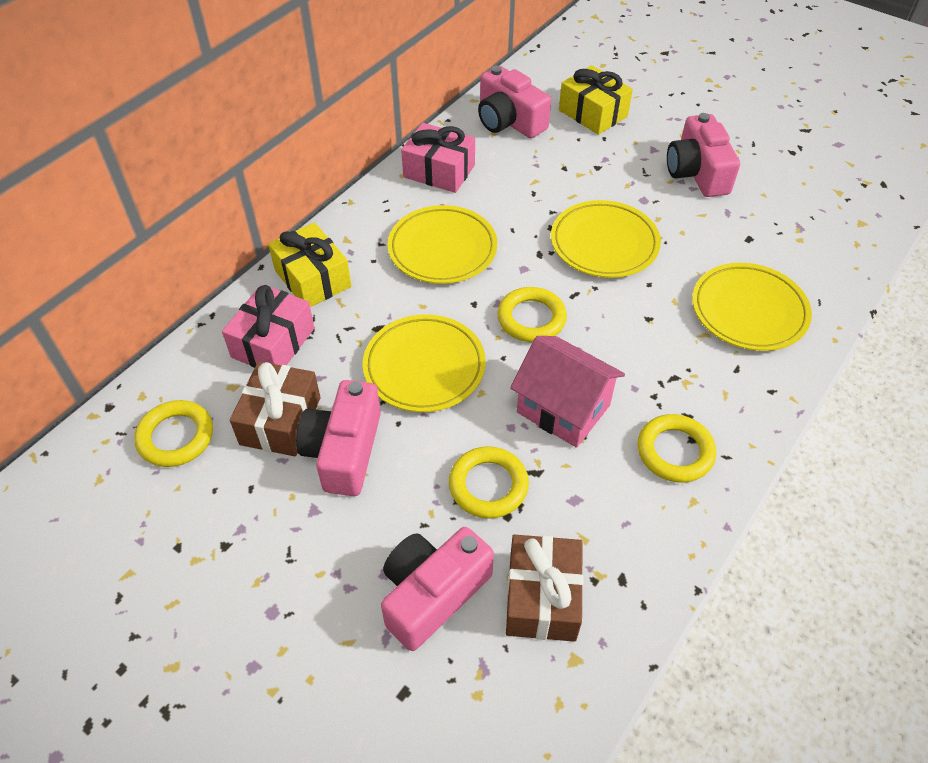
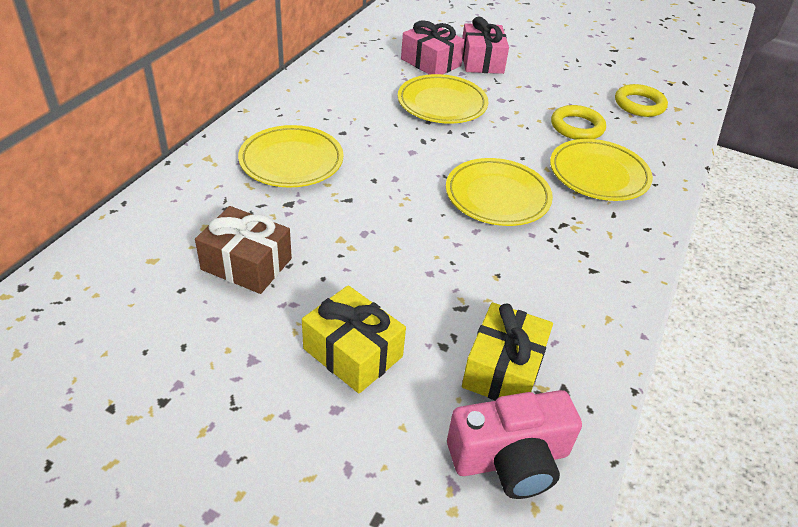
brown gift: 2 -> 1
pink camera: 4 -> 1
pink house: 1 -> 0
yellow ring: 4 -> 2

